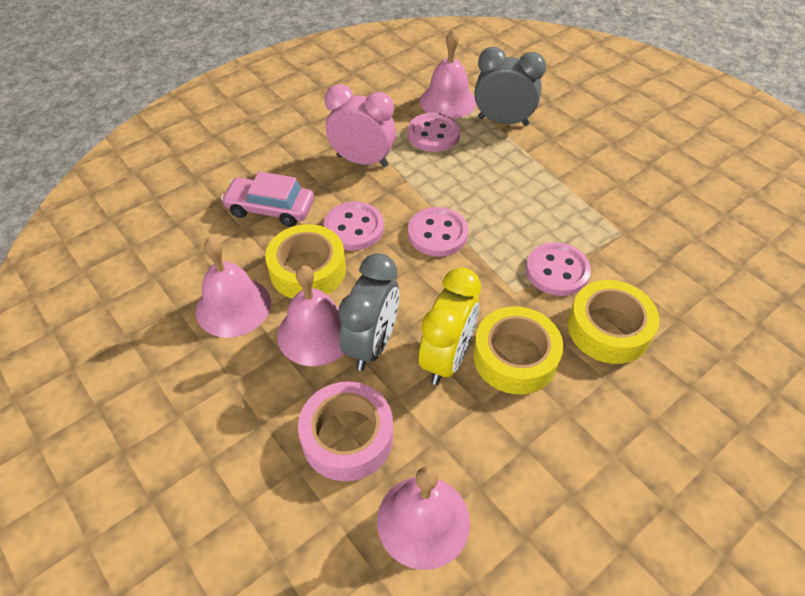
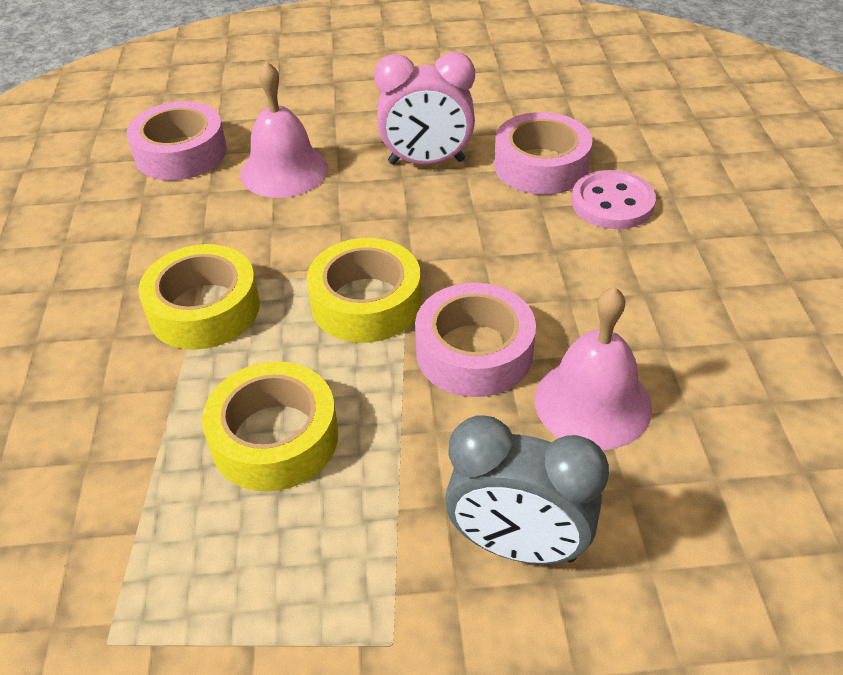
grey clock: 2 -> 1
pink bell: 4 -> 2
pink button: 4 -> 1
pink car: 1 -> 0
pink tape: 1 -> 3
yellow clock: 1 -> 0

